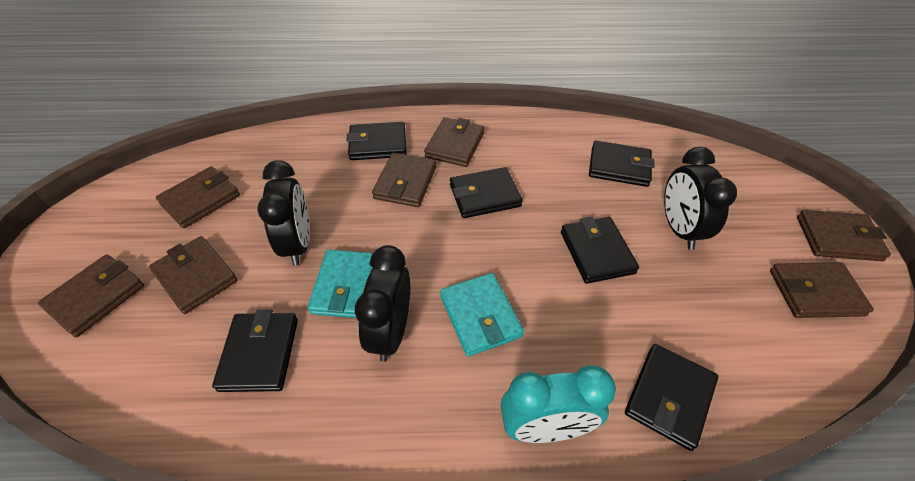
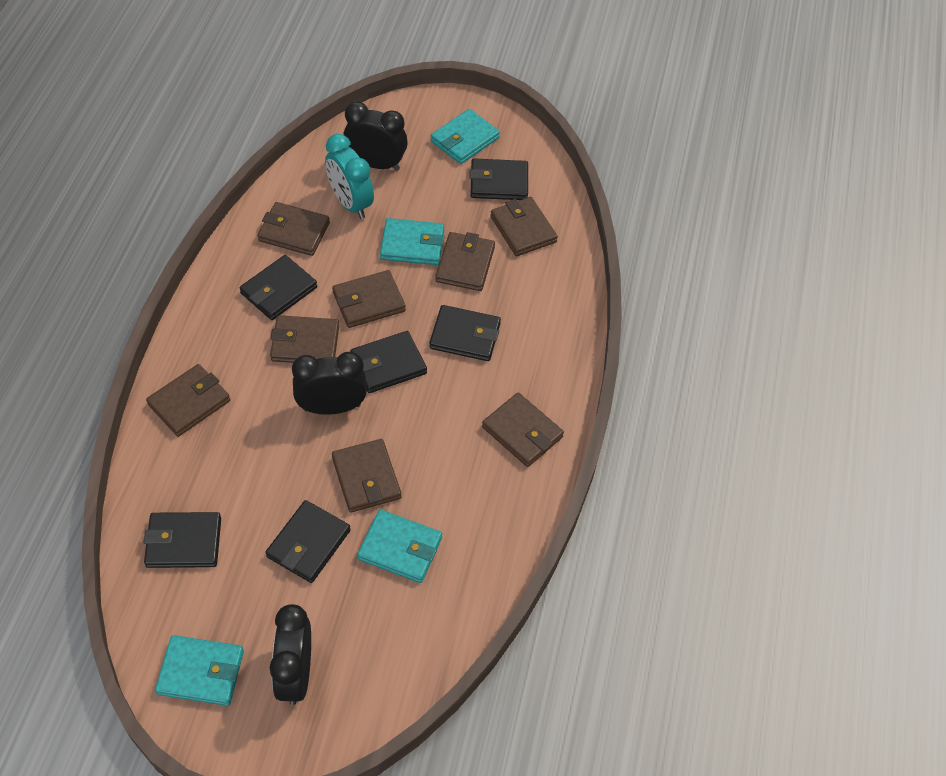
brown wallet: 7 -> 8
turquoise wallet: 2 -> 4

